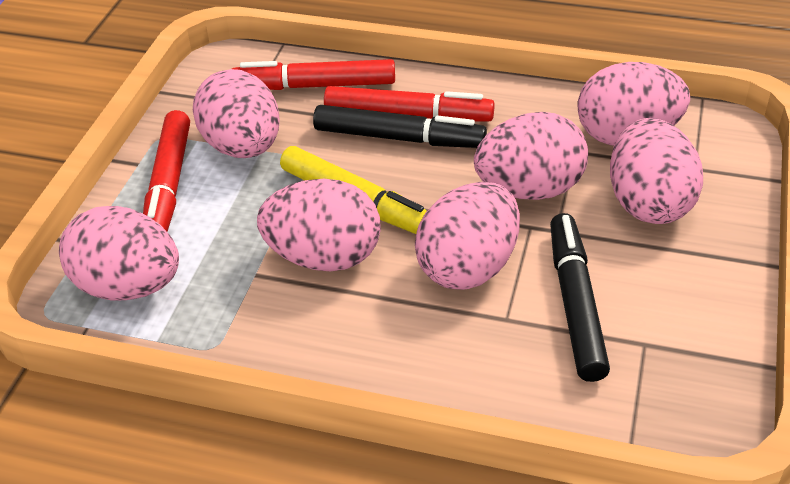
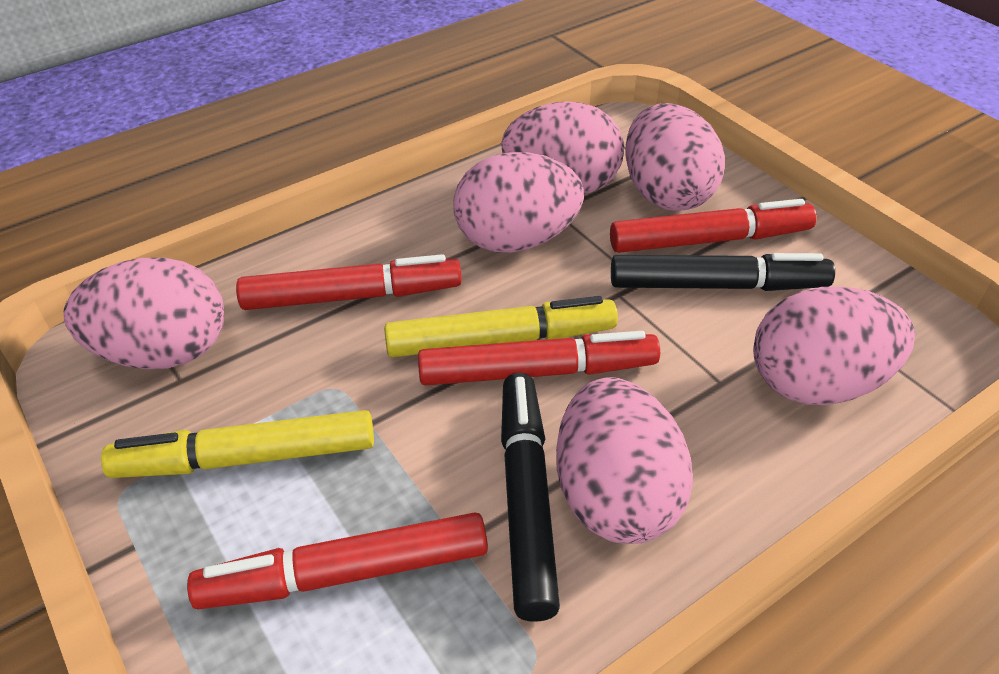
pink egg: 7 -> 6
red marker: 3 -> 4
yellow marker: 1 -> 2

